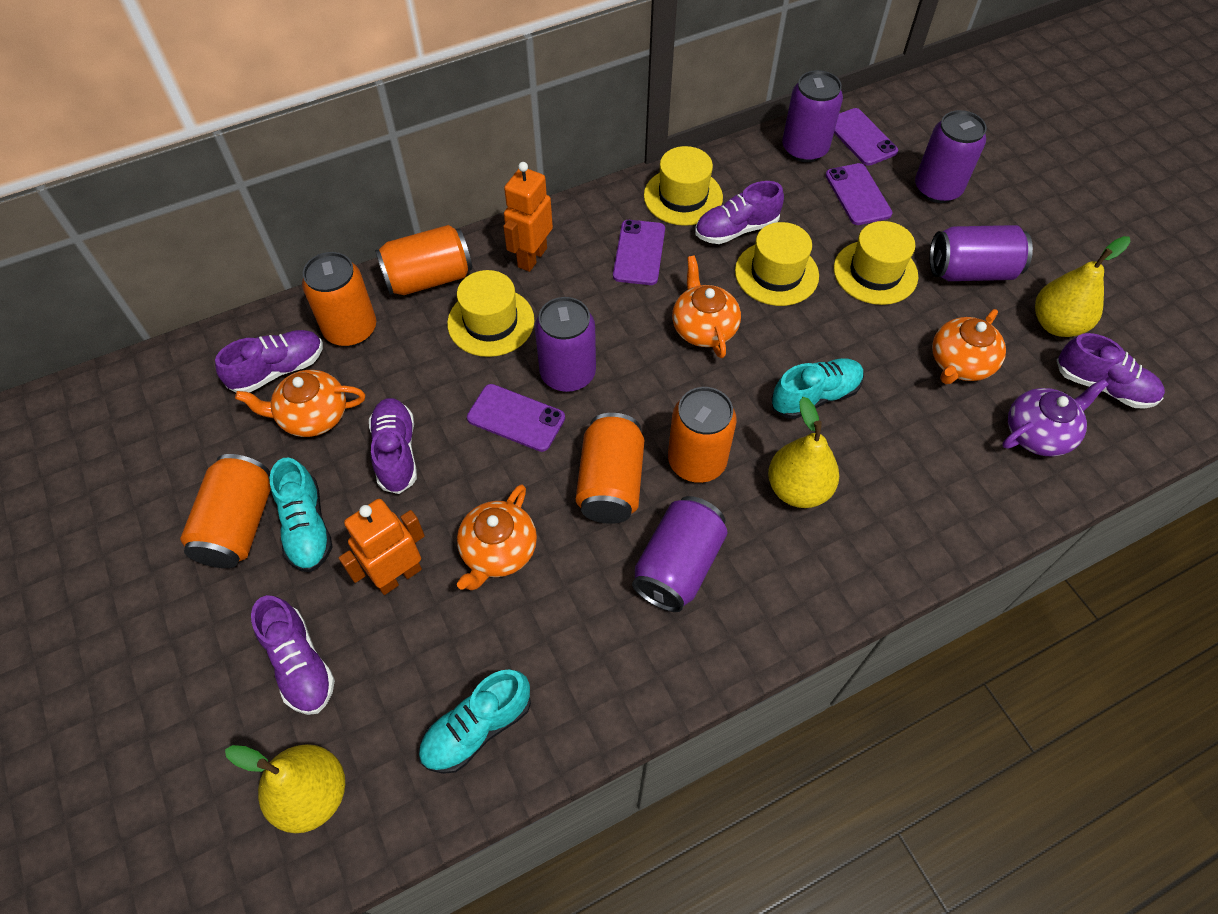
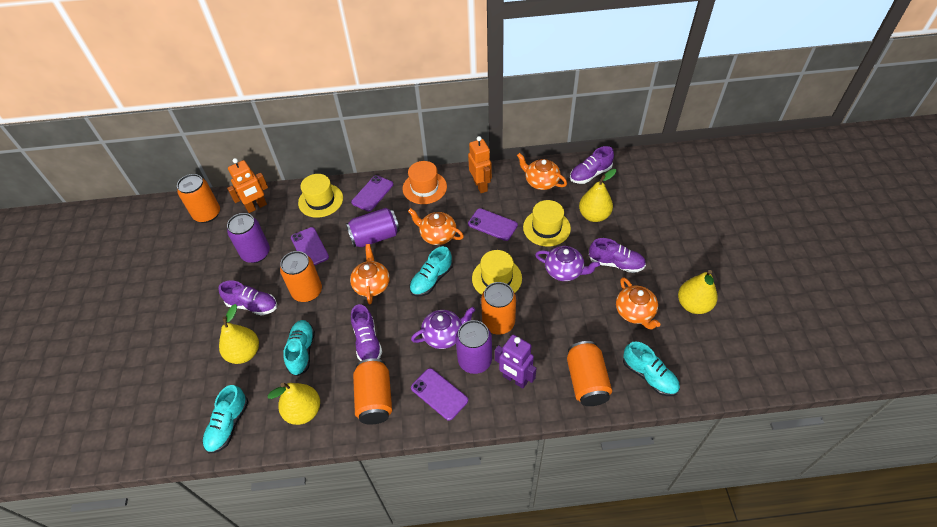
orange hat: 0 -> 1
purple can: 5 -> 3
purple robot: 0 -> 1
purple shoe: 5 -> 4
purple teapot: 1 -> 2
turquoise shoe: 3 -> 4
yellow hat: 4 -> 3
yellow pear: 3 -> 4

